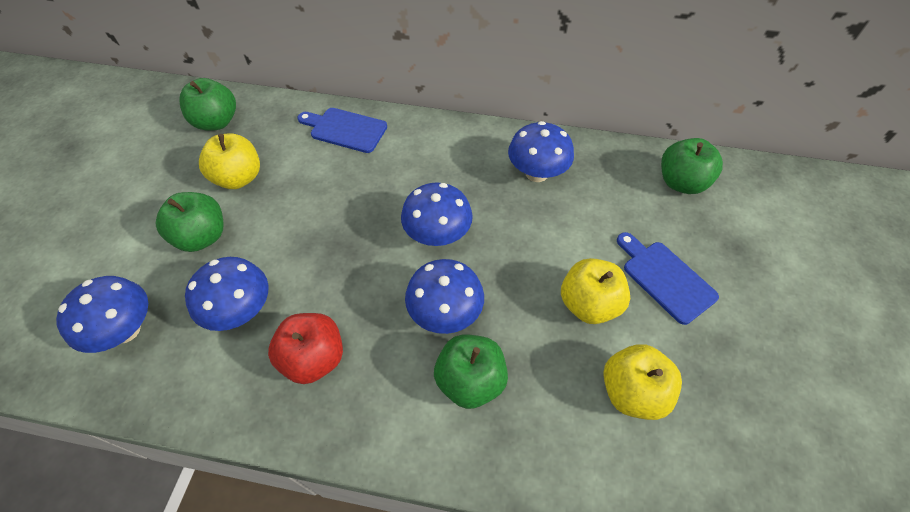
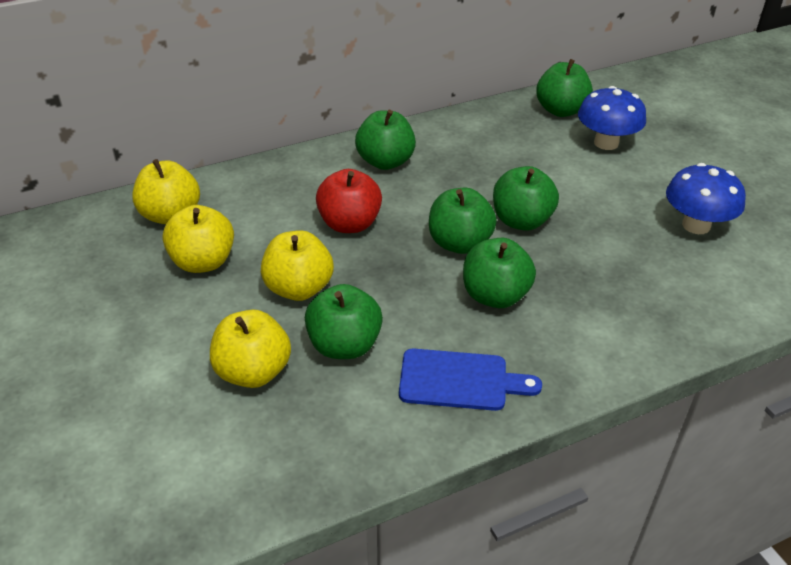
blue cutting board: 2 -> 1
blue mushroom: 5 -> 2
green apple: 4 -> 6
yellow apple: 3 -> 4

